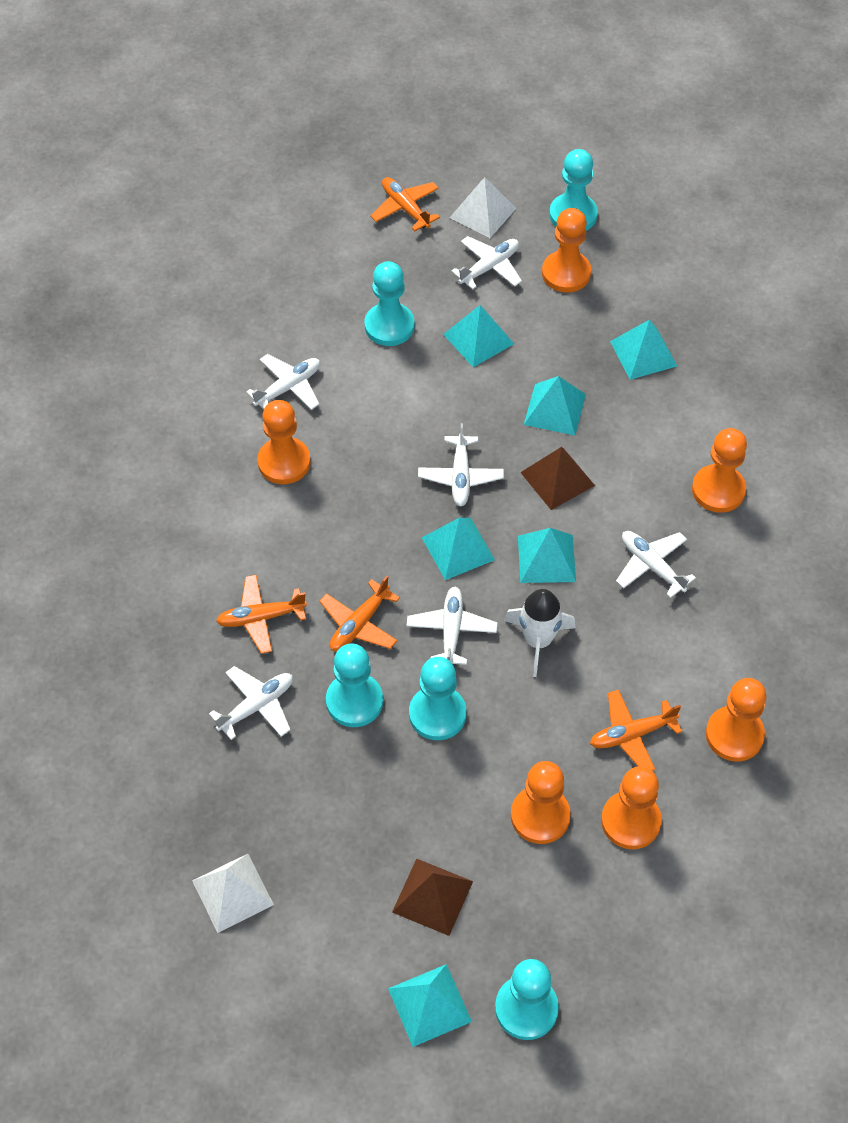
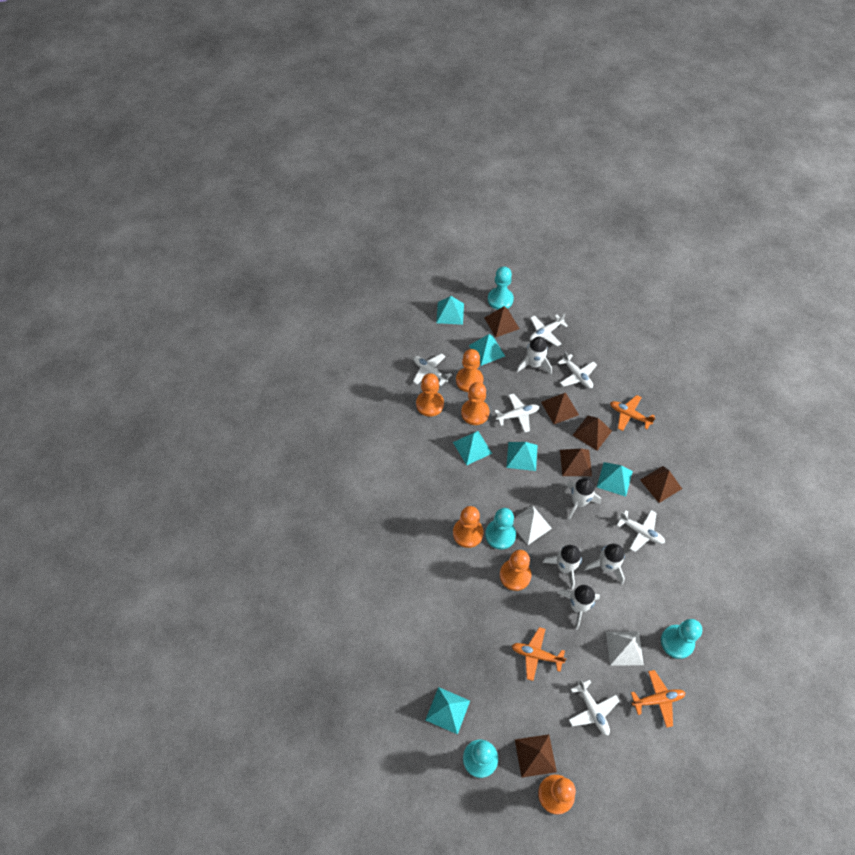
brown pyramid: 2 -> 6
orange plane: 4 -> 3
turquoise pawn: 5 -> 4
white rocket: 1 -> 5

